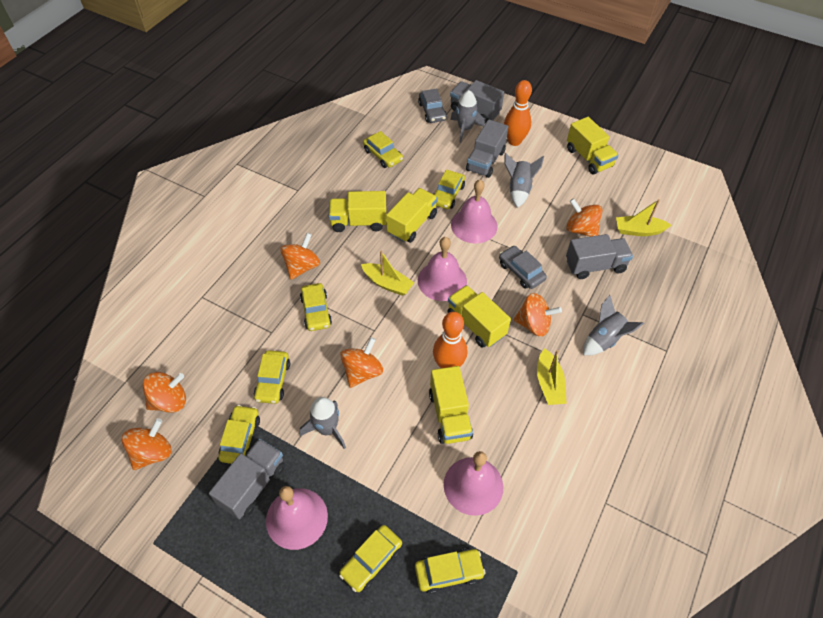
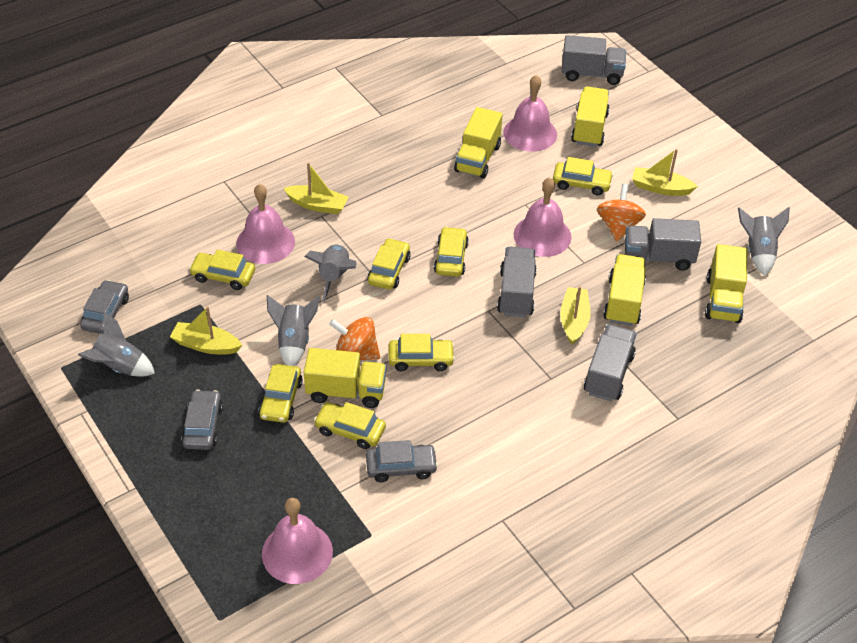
grey car: 2 -> 3
orange bowling pin: 2 -> 0
orange spinning top: 6 -> 2
yellow boat: 3 -> 4

